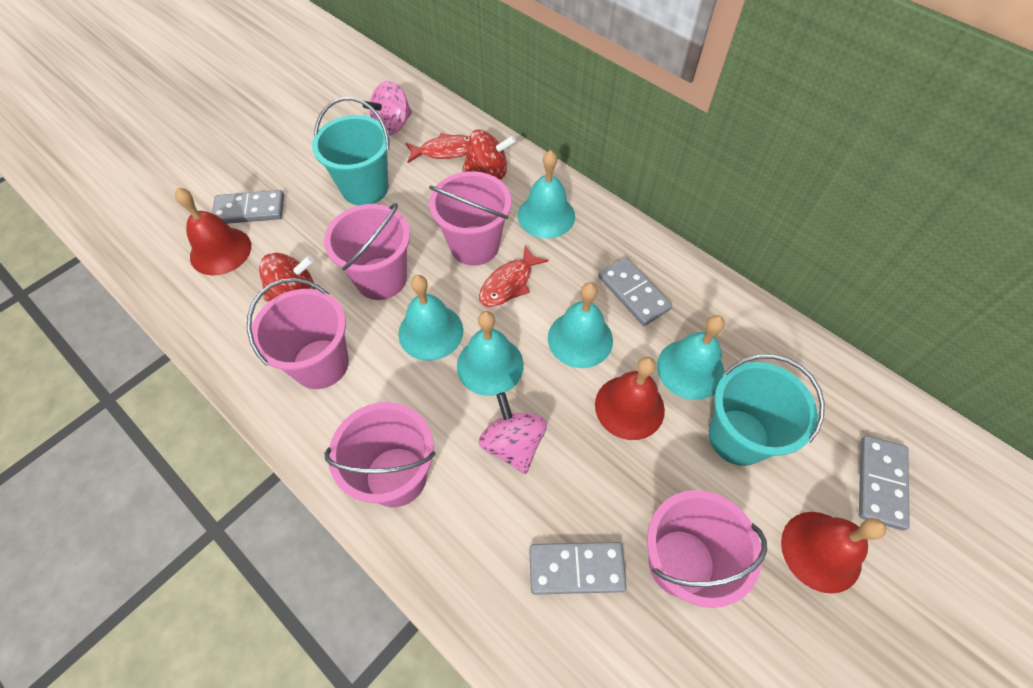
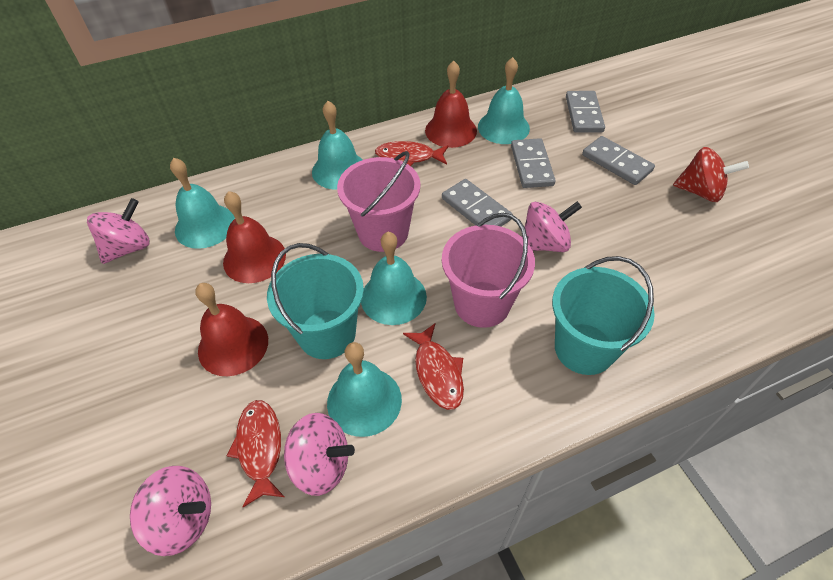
pink bucket: 5 -> 2
pink spinning top: 2 -> 4
red fish: 2 -> 3
red spinning top: 2 -> 1

